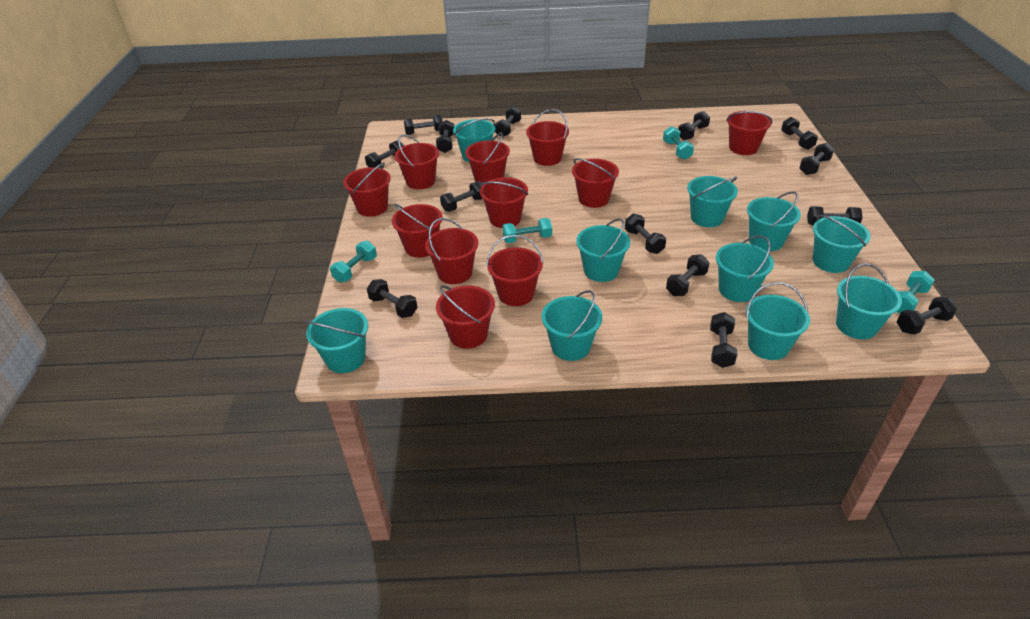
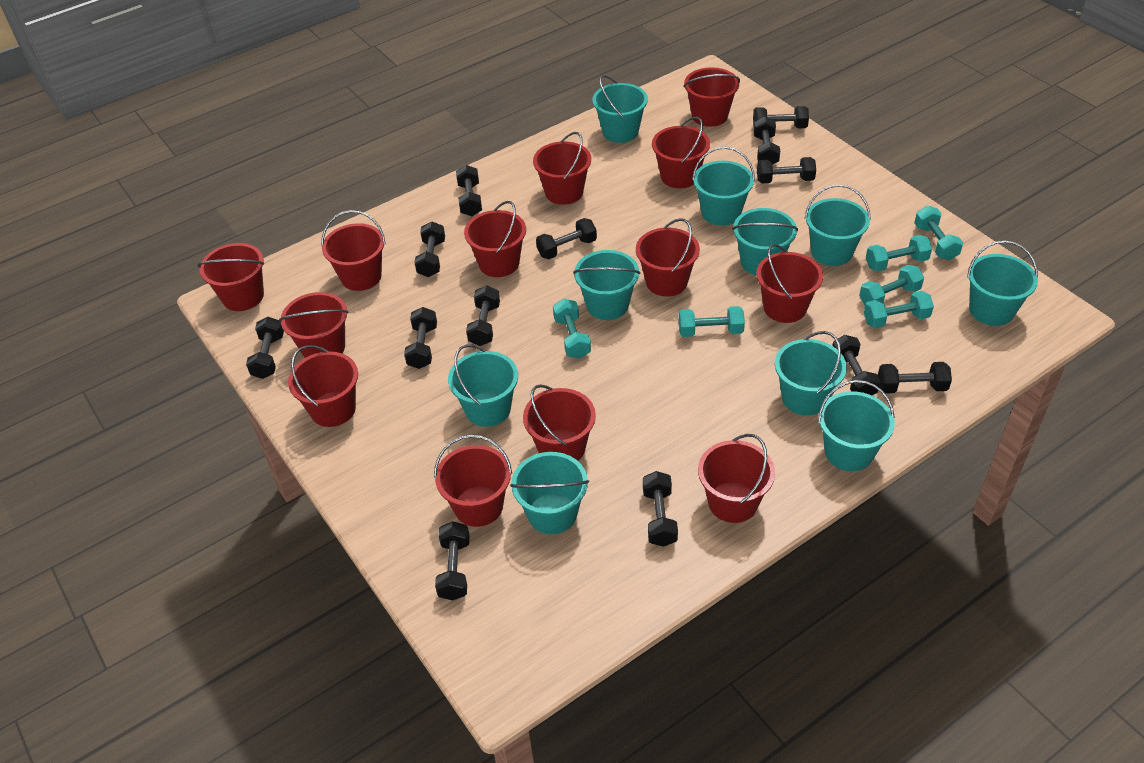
black dumbbell: 14 -> 13
red bucket: 11 -> 13
turquoise dumbbell: 4 -> 6

